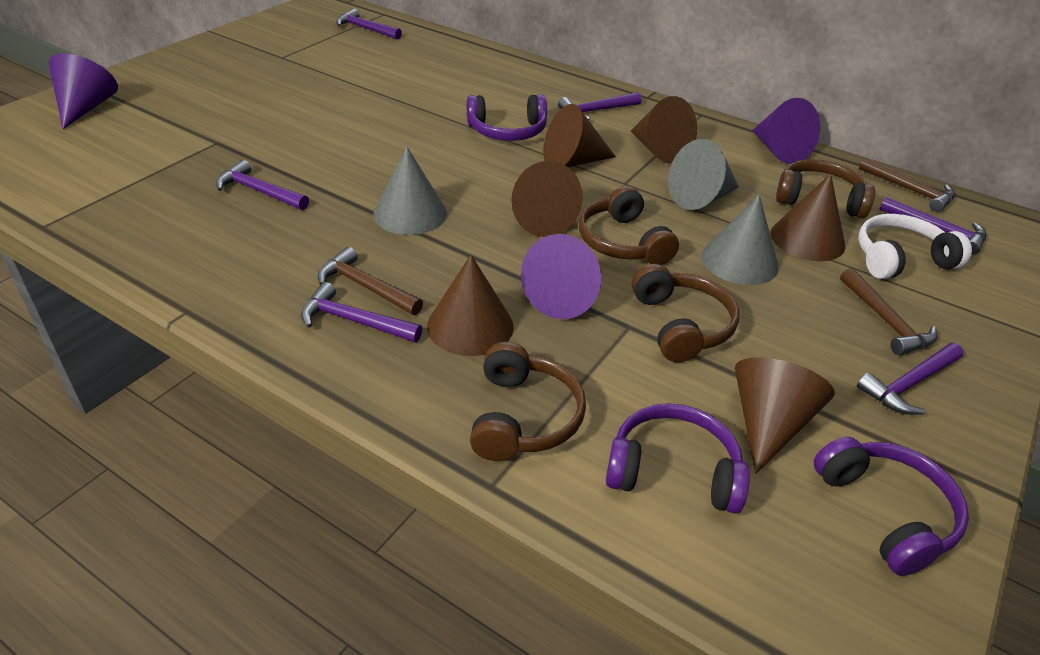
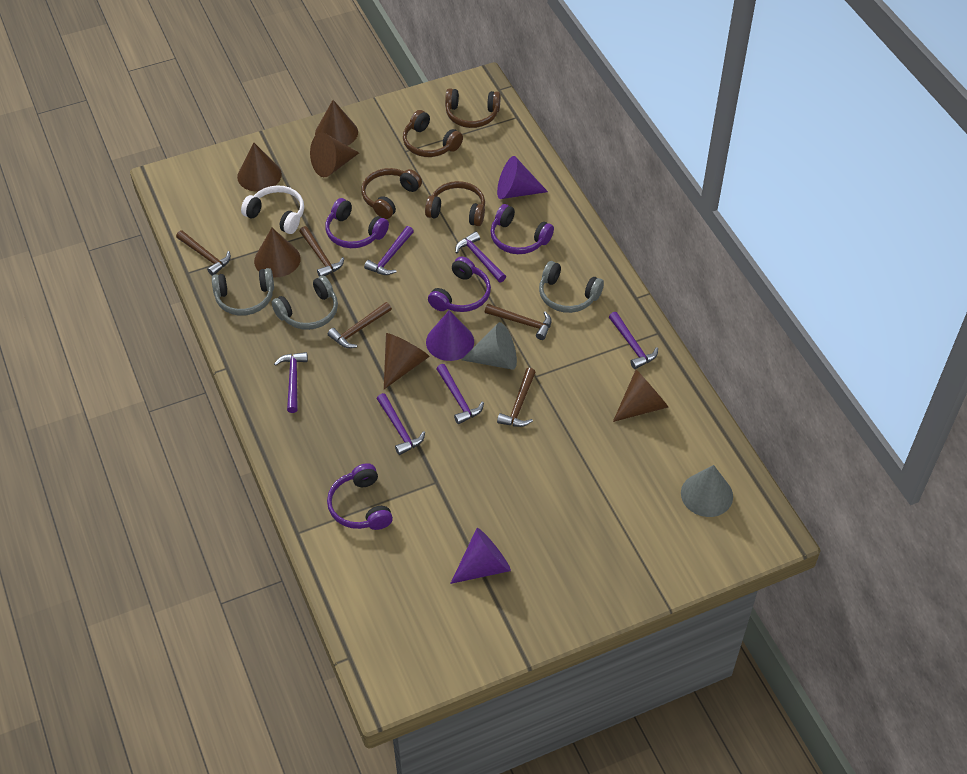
brown hammer: 3 -> 5
grey cone: 3 -> 2
grey headphones: 0 -> 3
purple headphones: 3 -> 4

